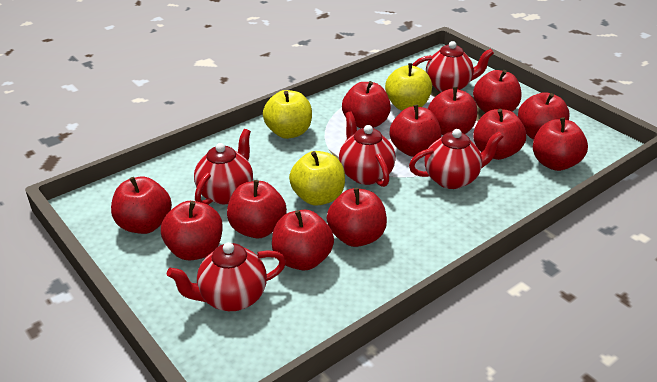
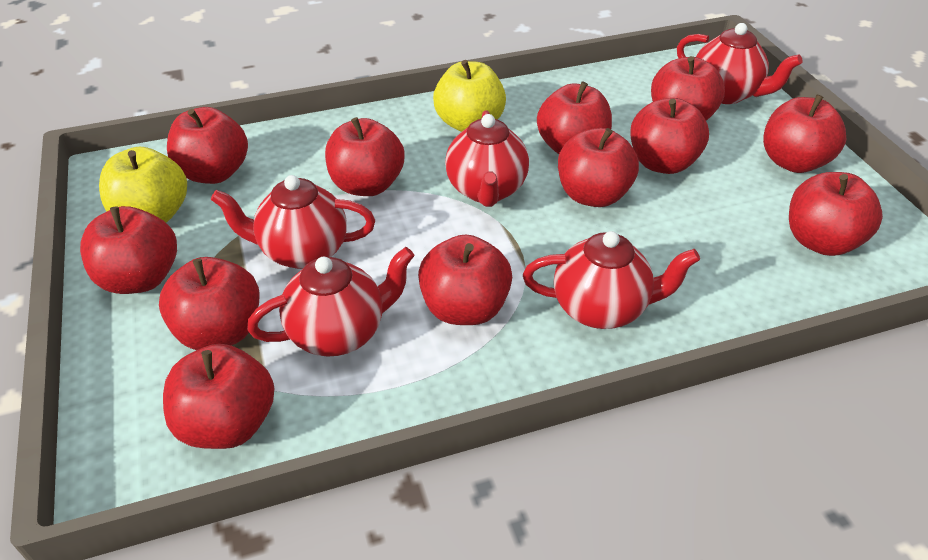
yellow apple: 3 -> 2

